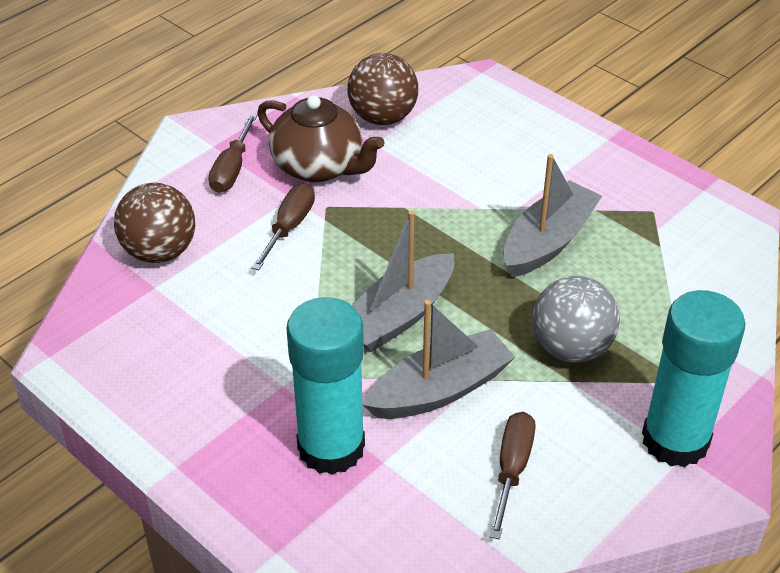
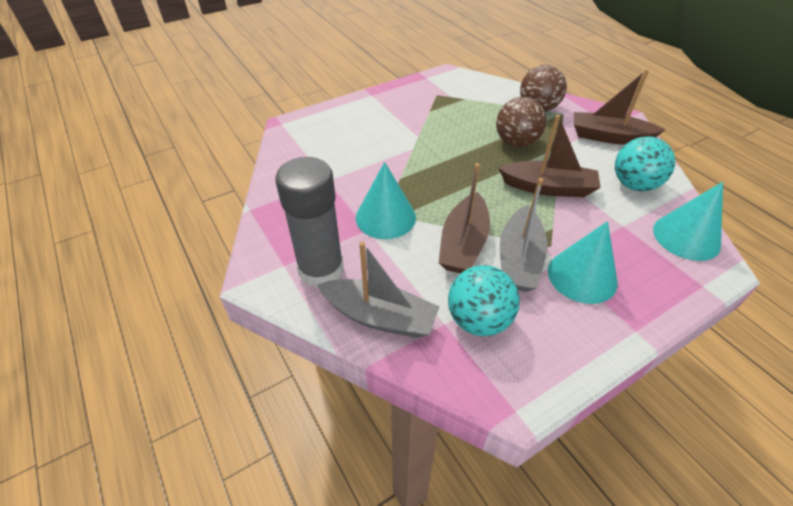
brown boat: 0 -> 3
brown screwdriver: 3 -> 0
brown teapot: 1 -> 0
grey ball: 1 -> 0
grey boat: 3 -> 2
grey glue stick: 0 -> 1
turquoise ball: 0 -> 2
turquoise cone: 0 -> 3
turquoise glue stick: 2 -> 0

